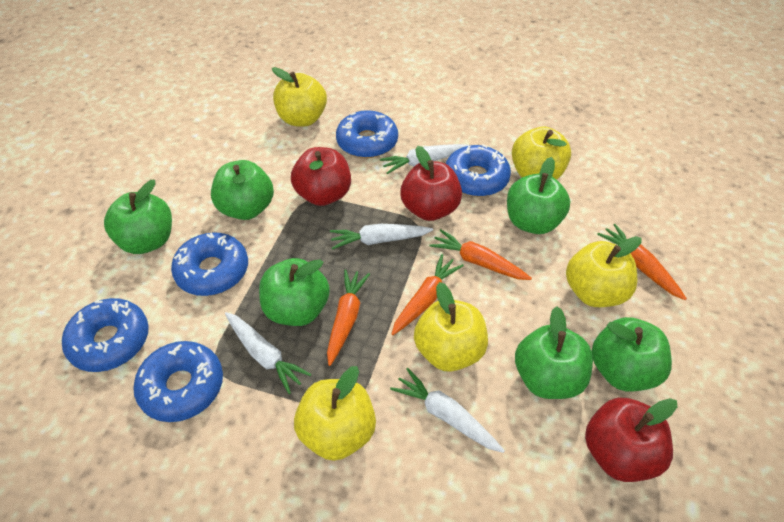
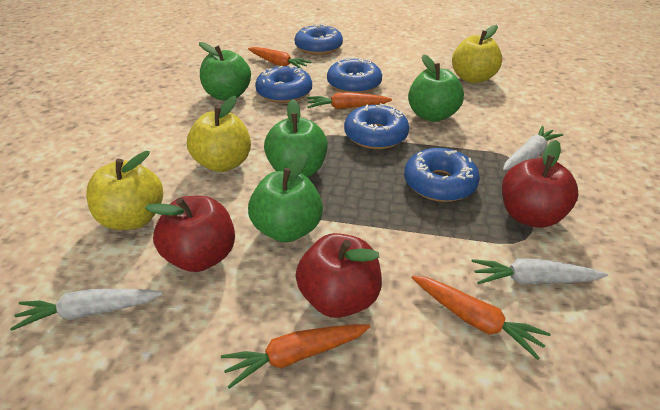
green apple: 6 -> 4
white carrot: 4 -> 3
yellow apple: 5 -> 3

